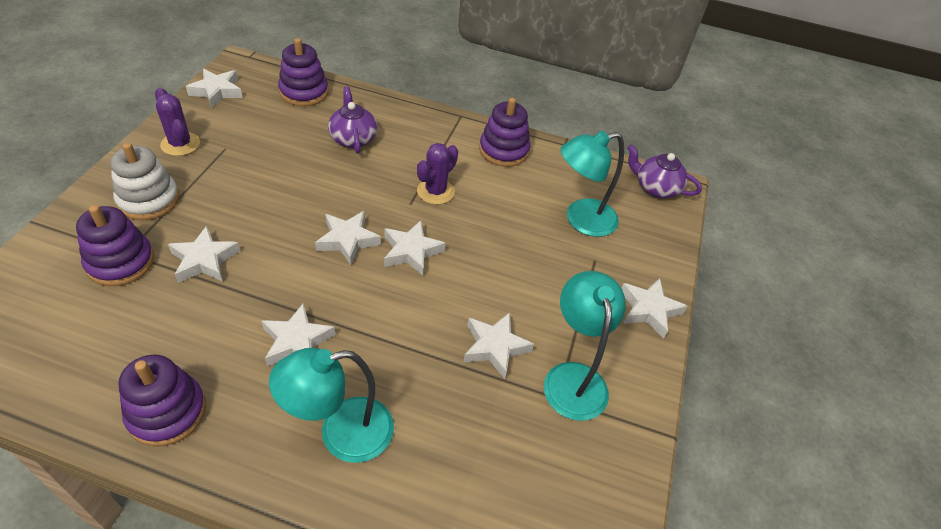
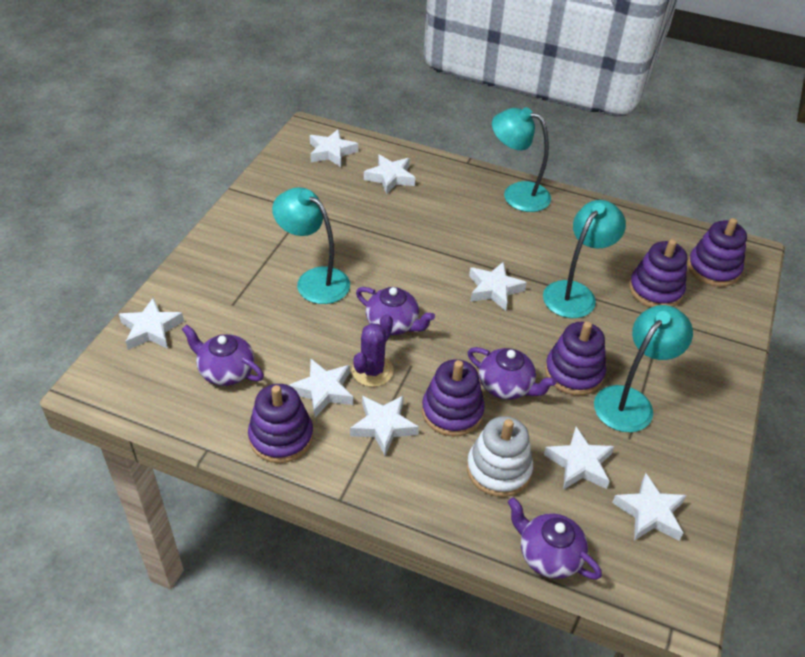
purple cactus: 2 -> 1
purple stacking toy: 4 -> 5
purple teapot: 2 -> 4
turquoise lamp: 3 -> 4
white star: 7 -> 8

